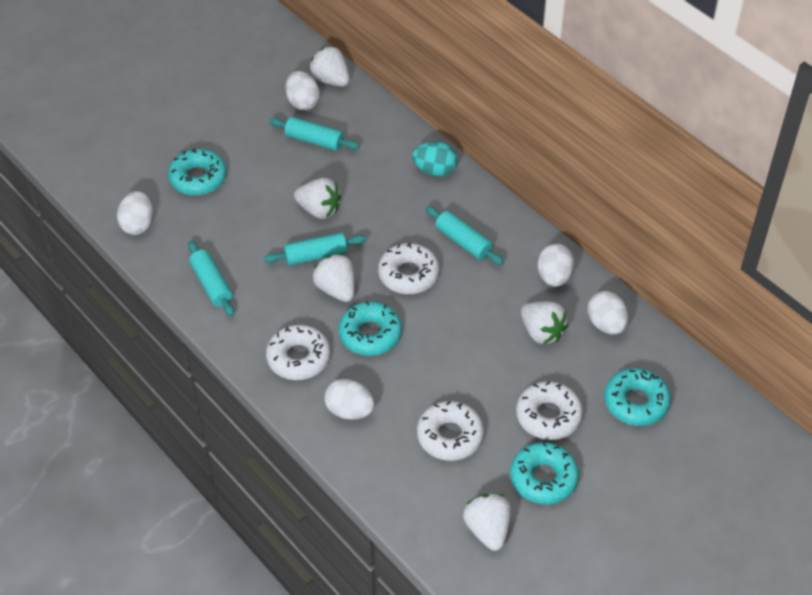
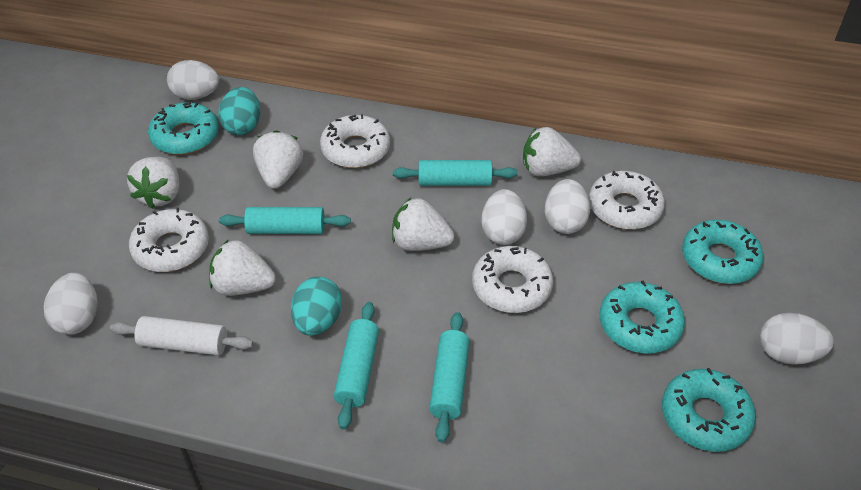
turquoise egg: 1 -> 2
white rolling pin: 0 -> 1

